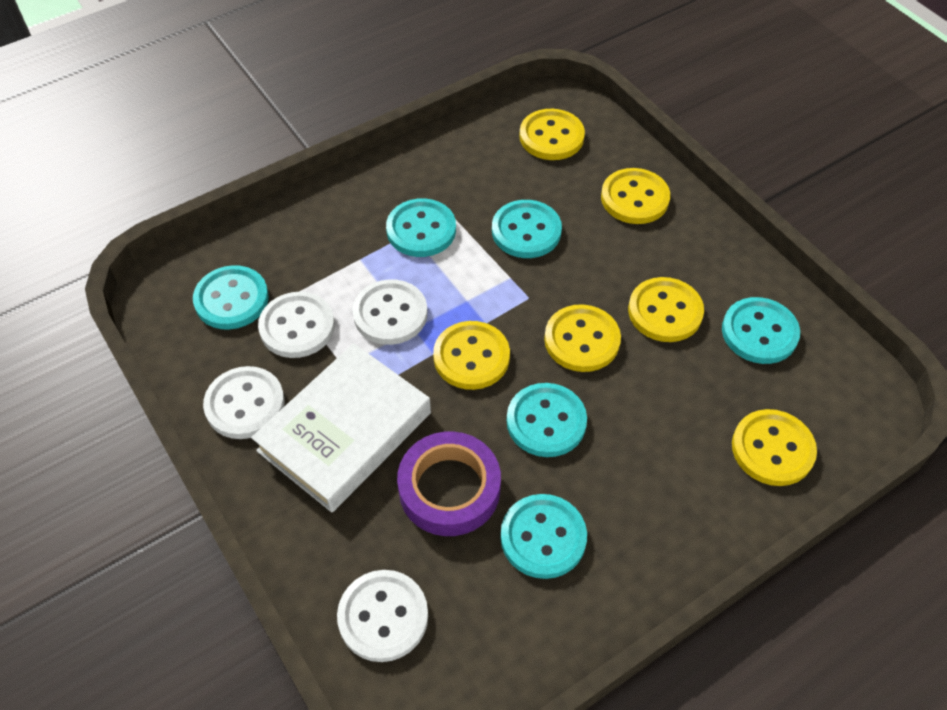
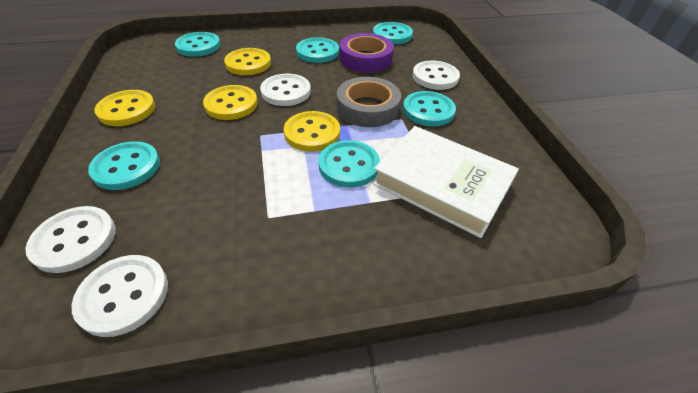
grey tape: 0 -> 1
yellow button: 6 -> 4

